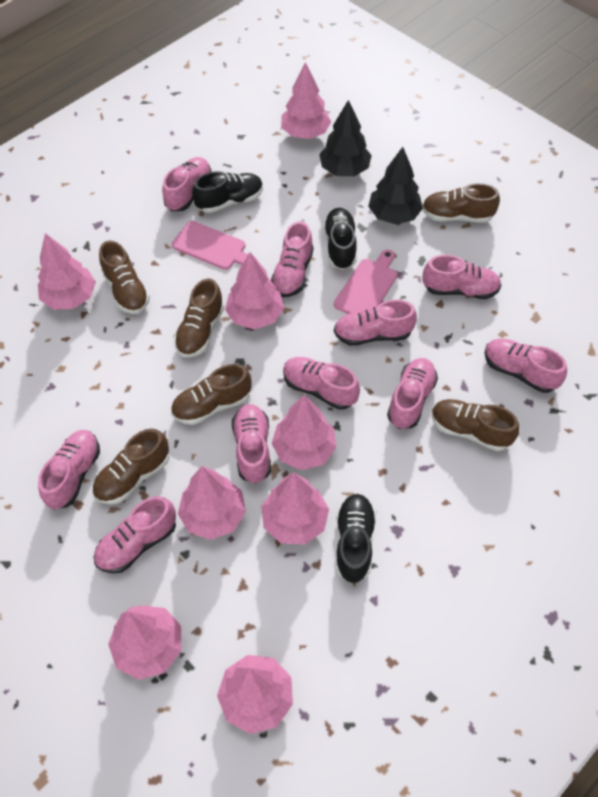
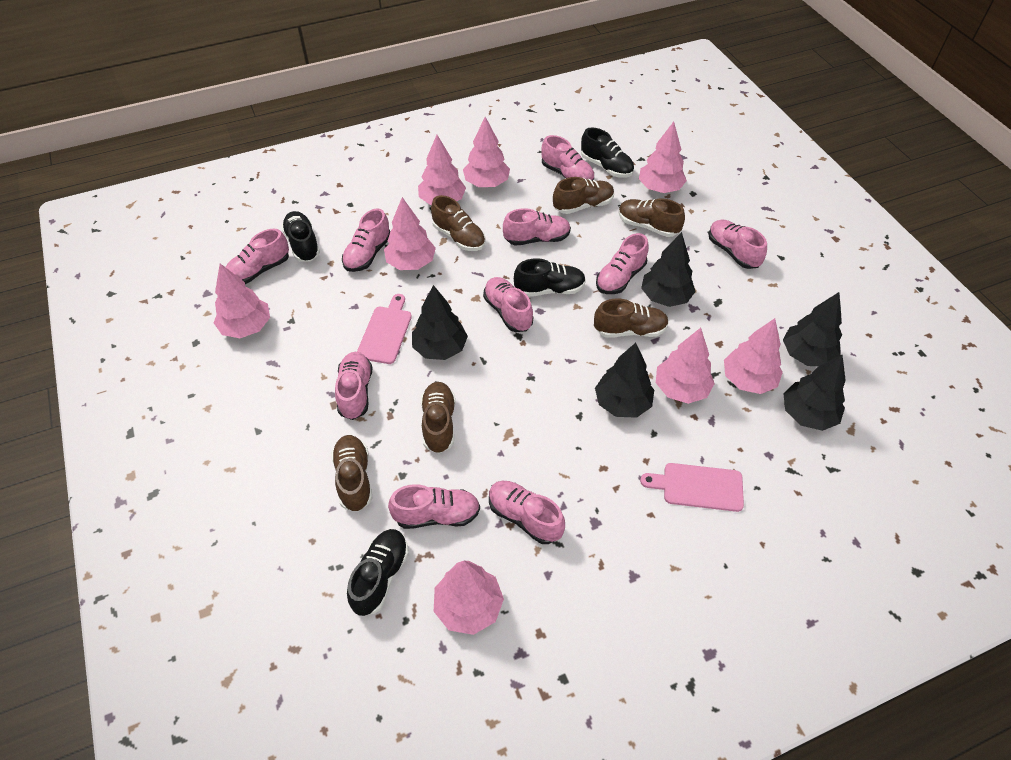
black shoe: 3 -> 4
black tree: 2 -> 5

